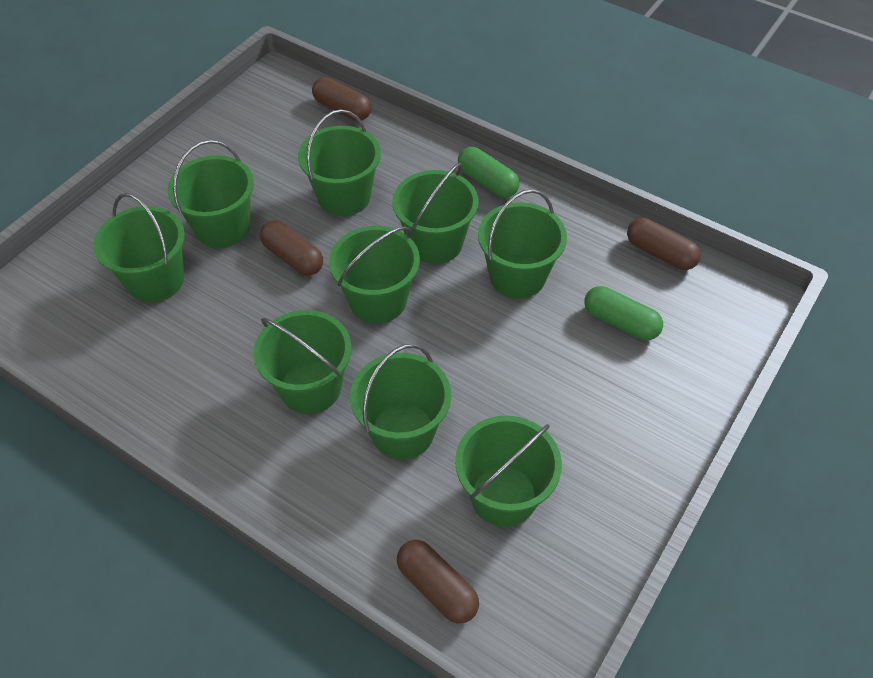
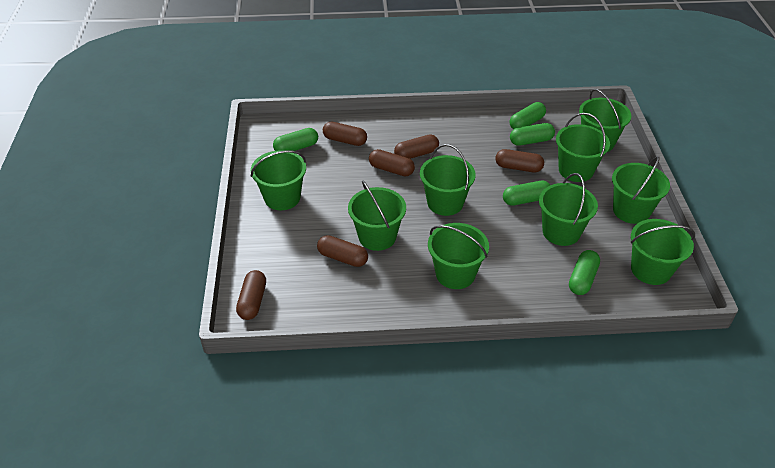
brown capsule: 4 -> 6
green capsule: 2 -> 5

